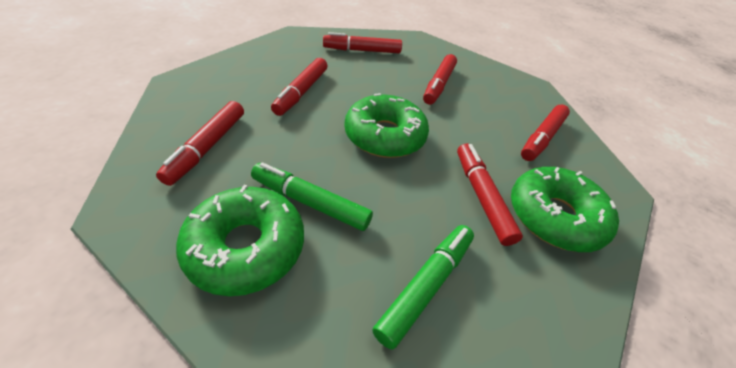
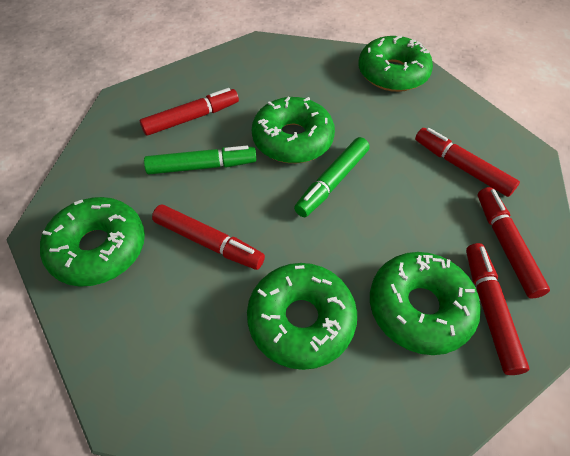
green donut: 3 -> 5
red marker: 6 -> 5

